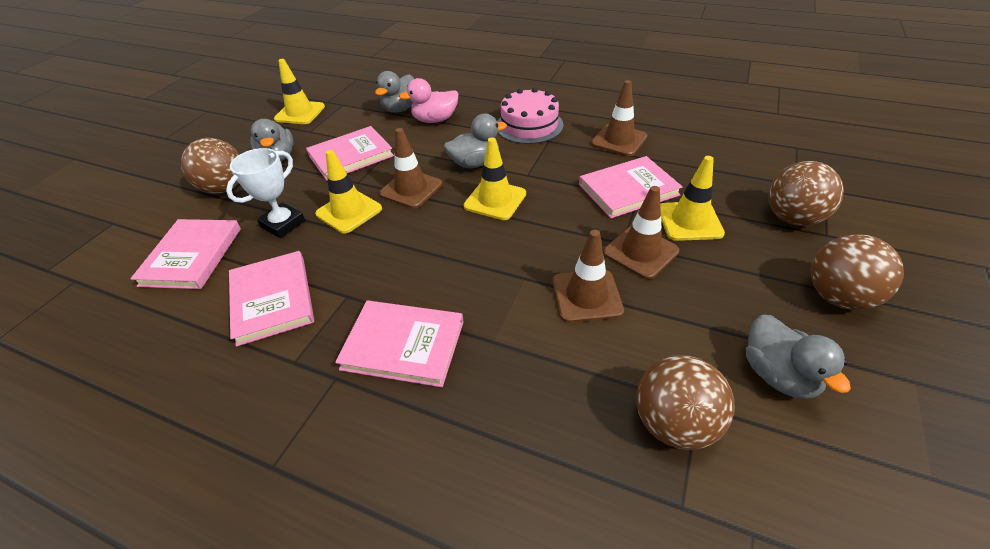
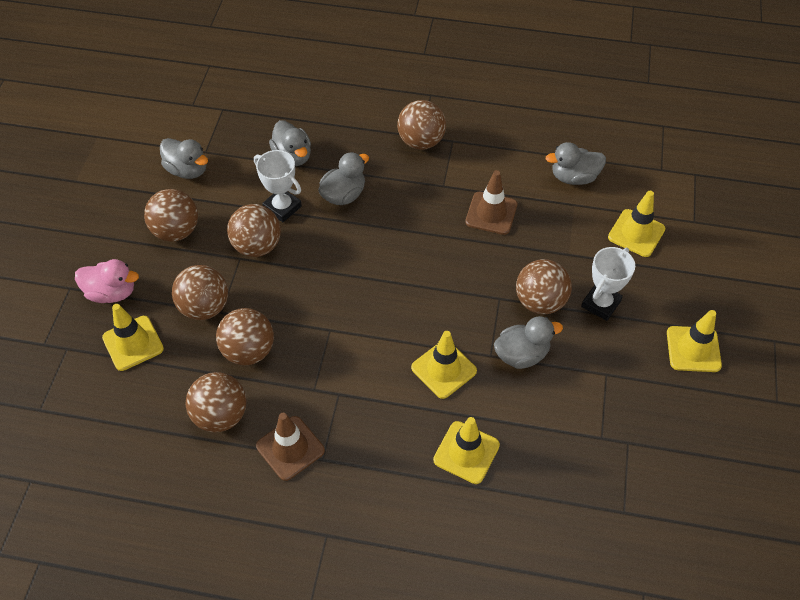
brown ball: 4 -> 7
brown traffic cone: 4 -> 2
grey duck: 4 -> 5
pink book: 5 -> 0
pink cake: 1 -> 0
white trophy: 1 -> 2
yellow traffic cone: 4 -> 5

